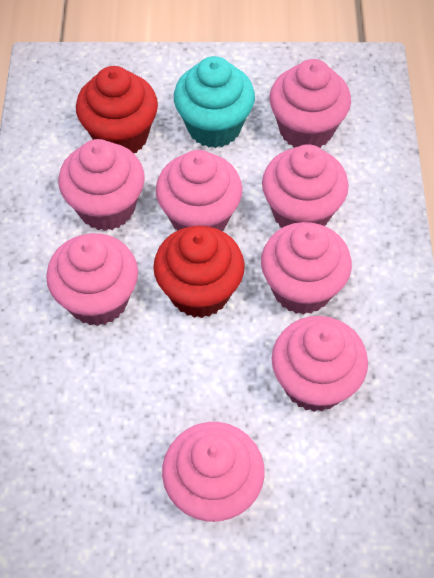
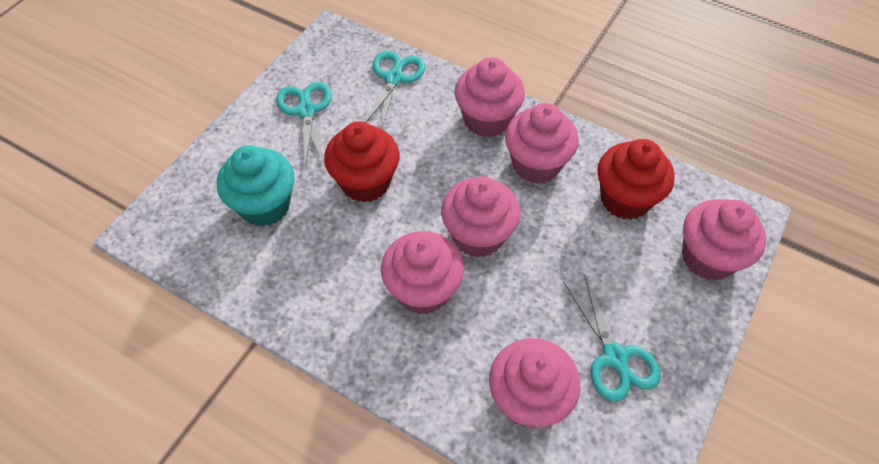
pink cupcake: 8 -> 6
turquoise scissors: 0 -> 3

